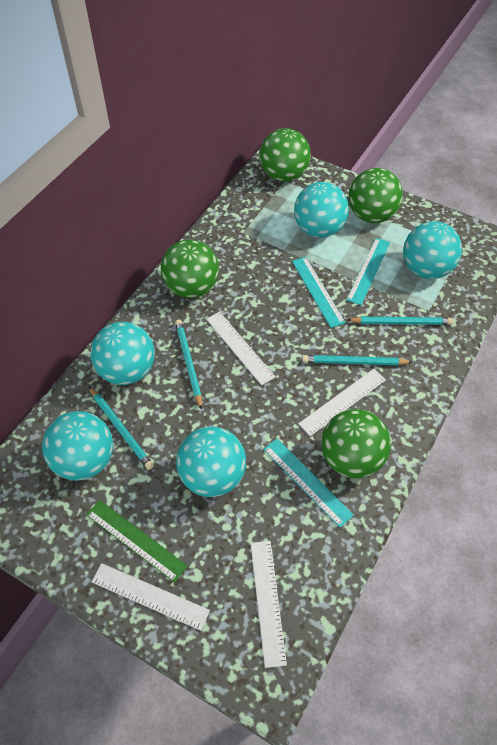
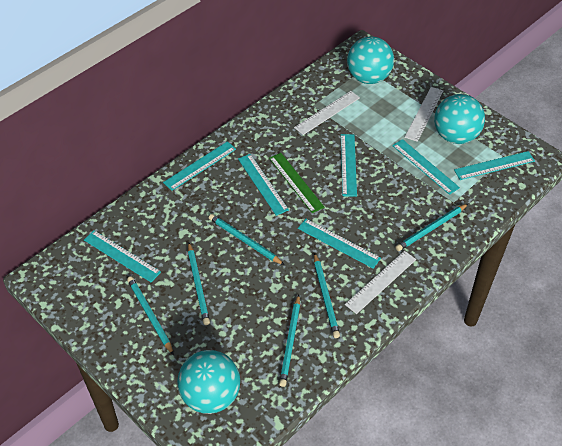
green ball: 4 -> 0
turquoise ball: 5 -> 3
turquoise pencil: 4 -> 6
turquoise ruler: 3 -> 7
white ruler: 4 -> 3

